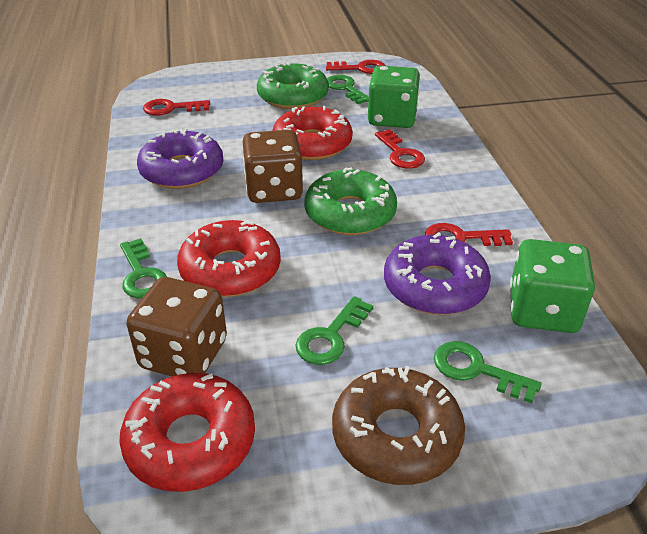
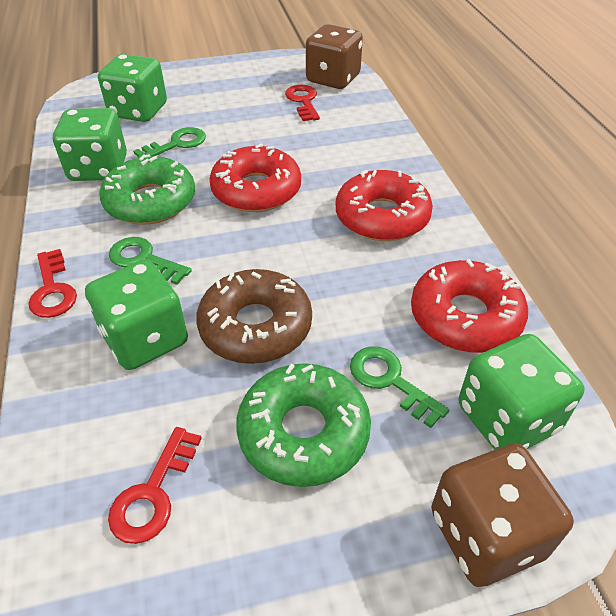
green dice: 2 -> 4
green key: 4 -> 3
purple donut: 2 -> 0
red key: 4 -> 3

